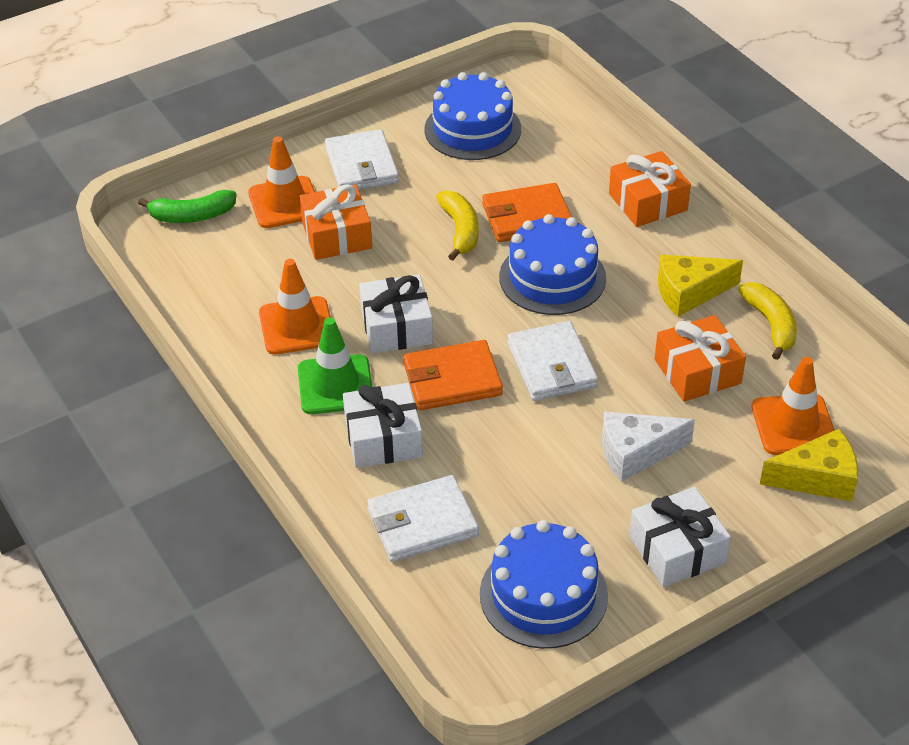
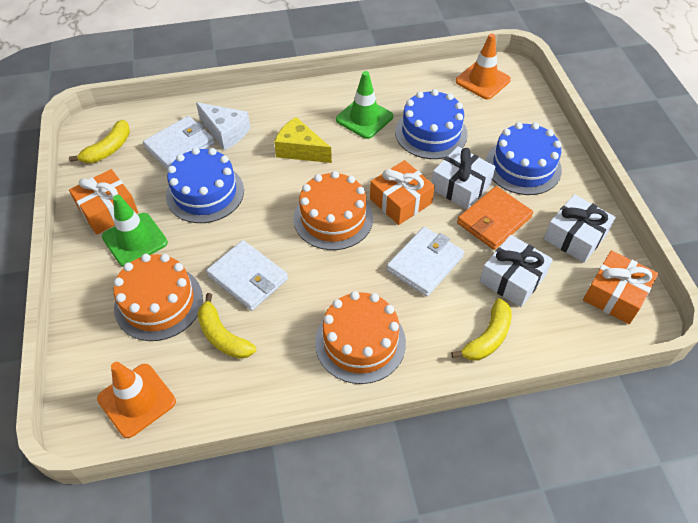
green banana: 1 -> 0
green traffic cone: 1 -> 2
orange cake: 0 -> 3
orange traffic cone: 3 -> 2
orange wallet: 2 -> 1
yellow banana: 2 -> 3
yellow cheese: 2 -> 1

